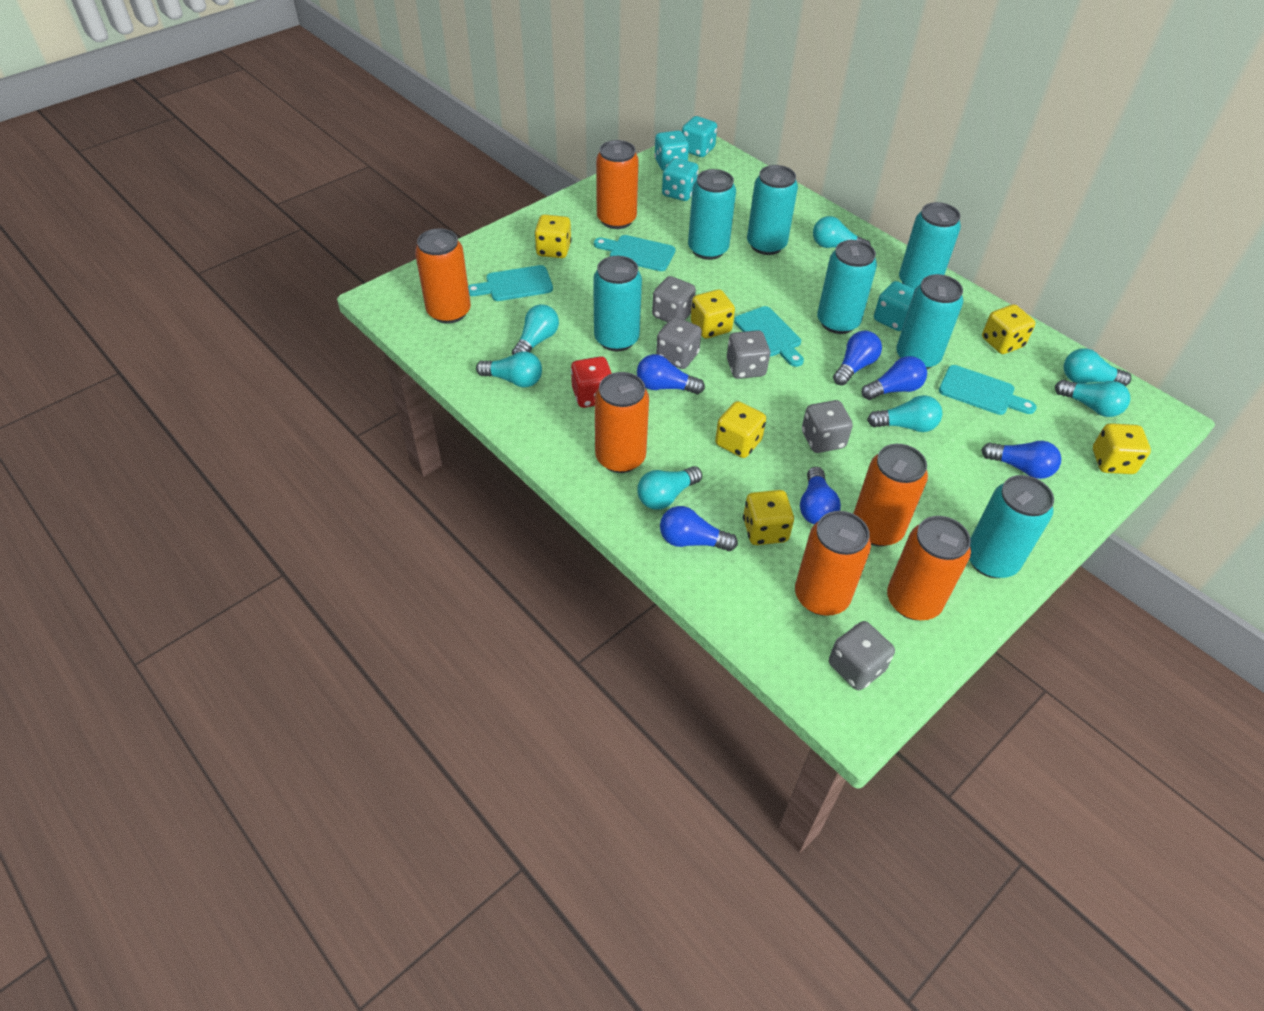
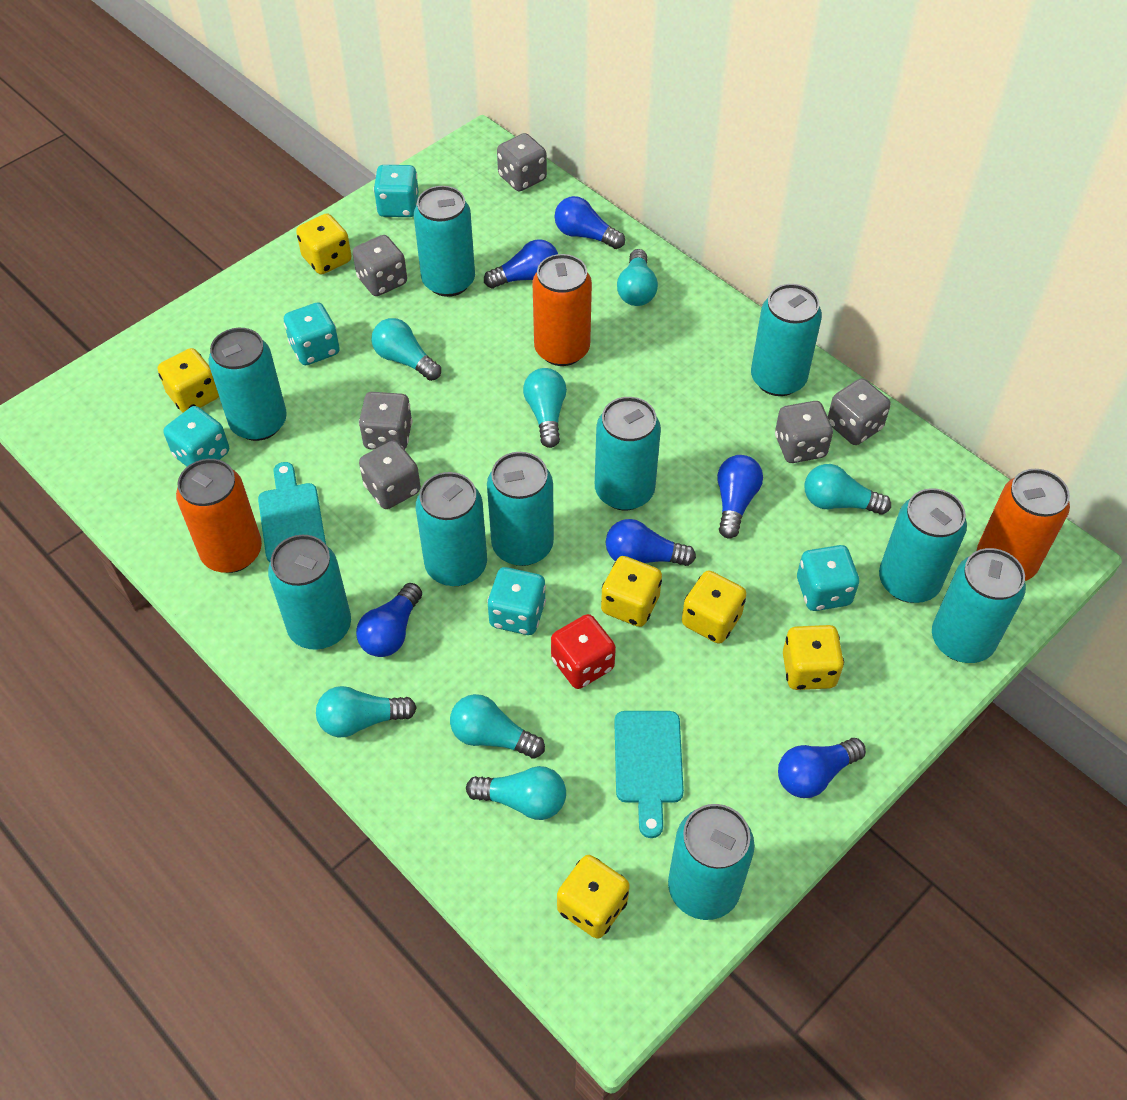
grey dice: 5 -> 6
orange can: 6 -> 3
turquoise can: 7 -> 10
turquoise cutting board: 4 -> 2
turquoise dice: 4 -> 5

